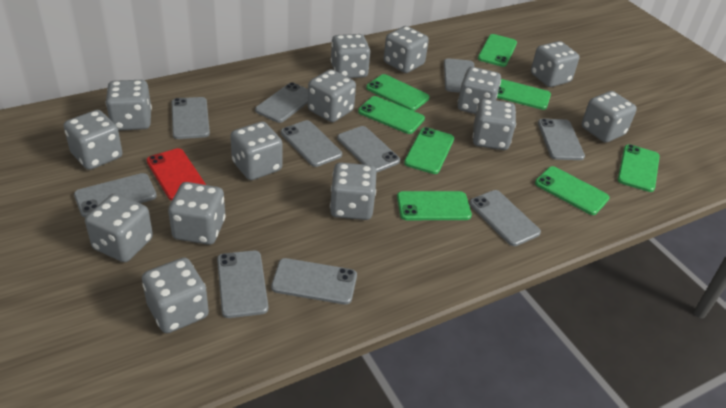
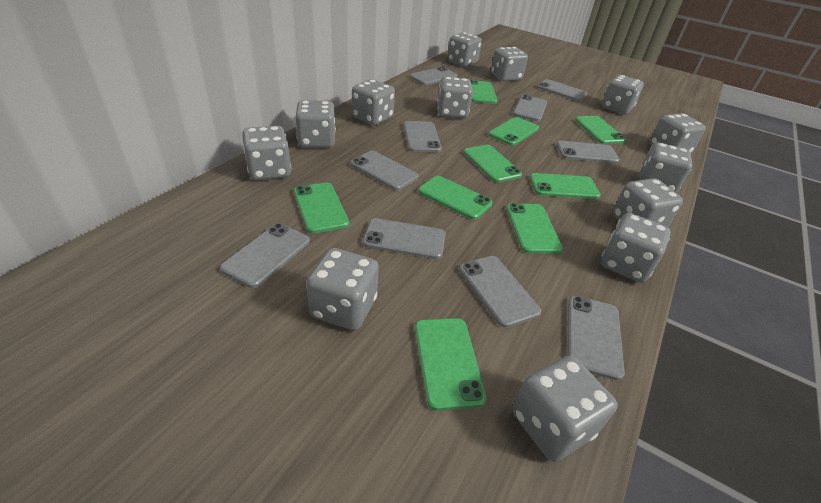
green phone: 8 -> 9
grey dice: 14 -> 13
red phone: 1 -> 0

